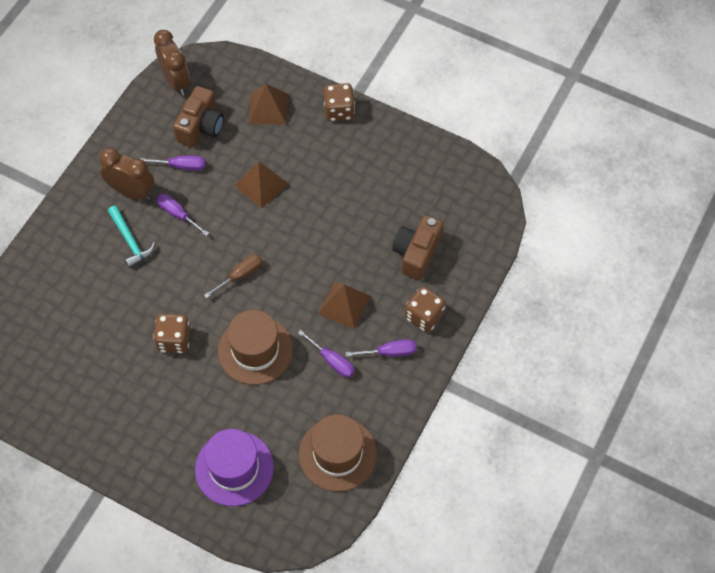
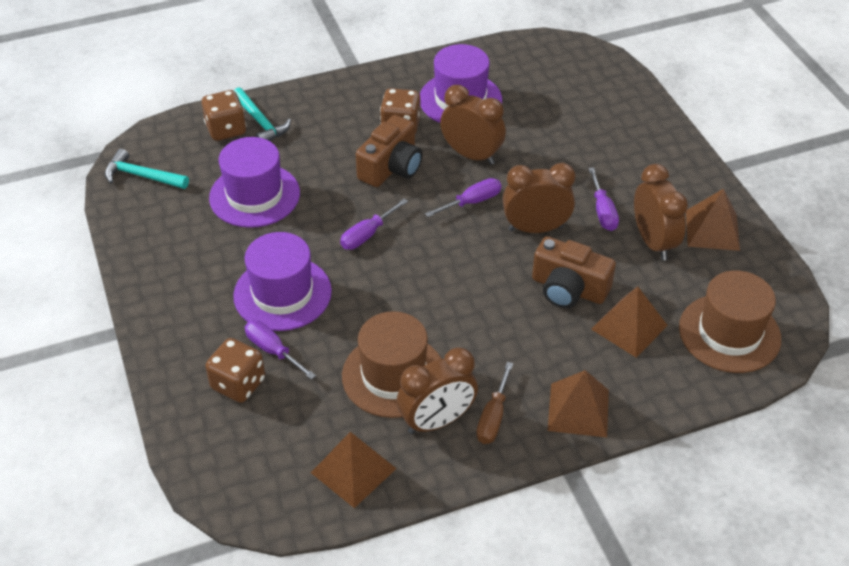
brown clock: 2 -> 4
brown pyramid: 3 -> 4
purple hat: 1 -> 3
turquoise hammer: 1 -> 2

